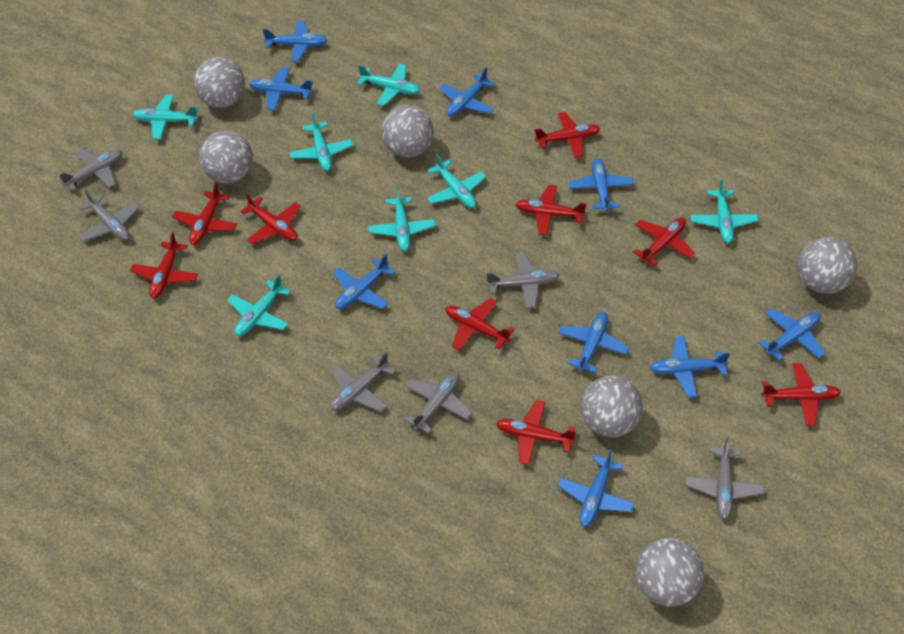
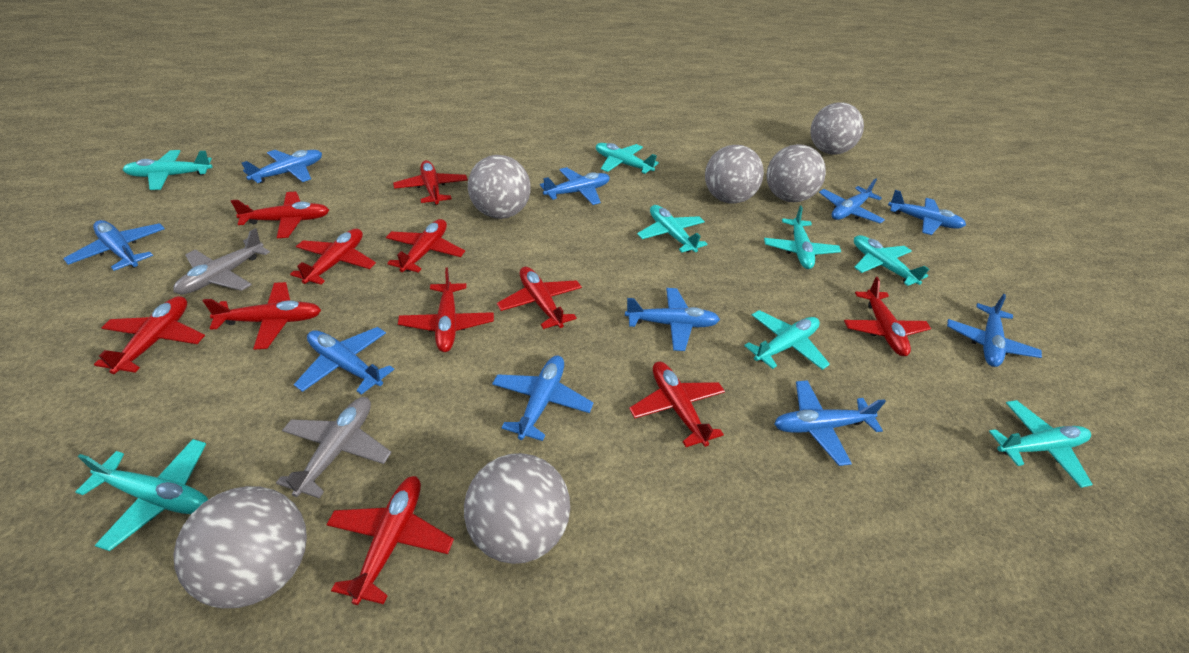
blue plane: 9 -> 10
grey plane: 6 -> 2
red plane: 9 -> 11
turquoise plane: 7 -> 8

